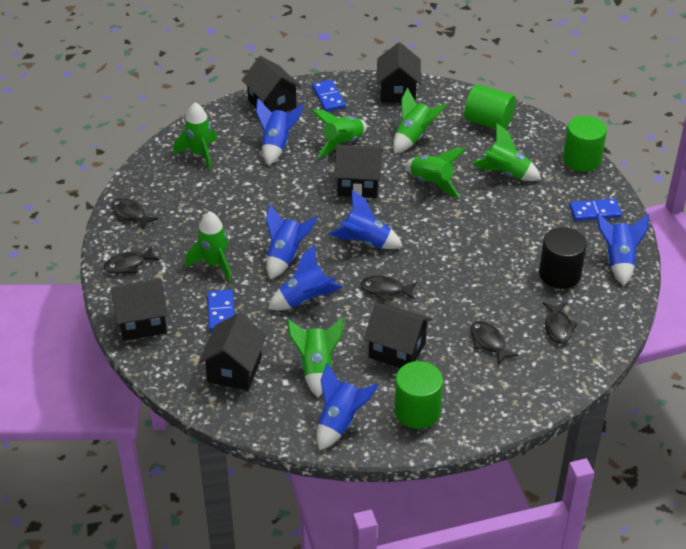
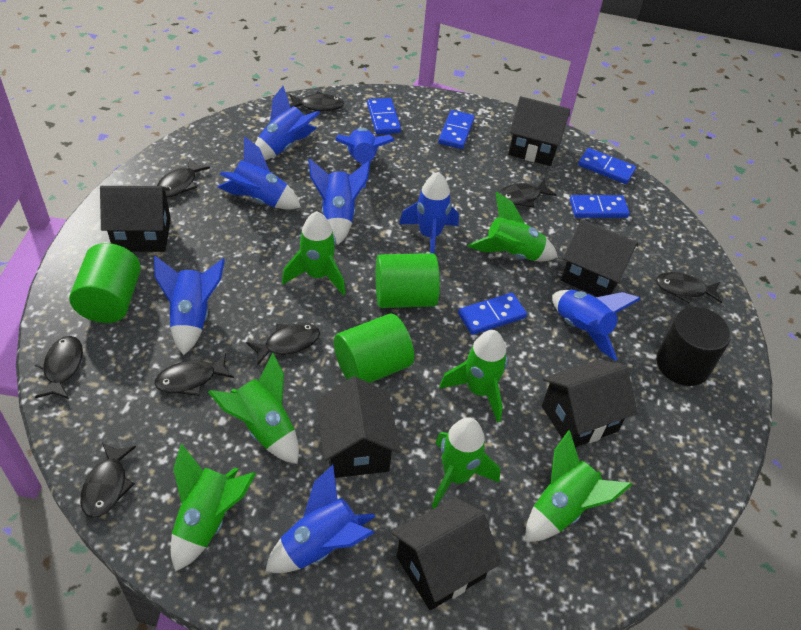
black fish: 5 -> 8
blue domino: 3 -> 5
blue rocket: 6 -> 8

